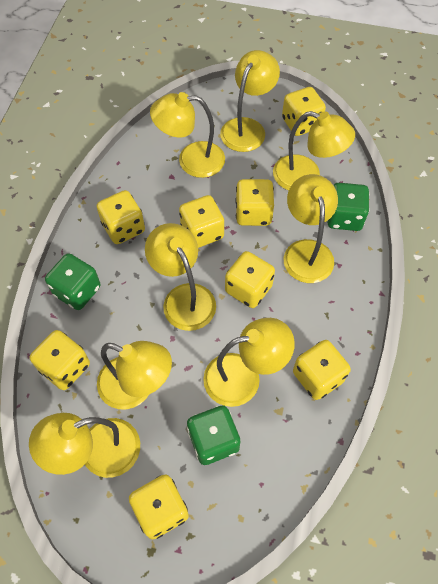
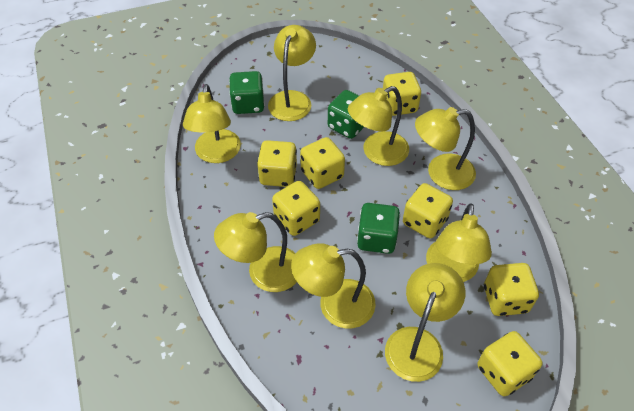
yellow dice: 8 -> 7

